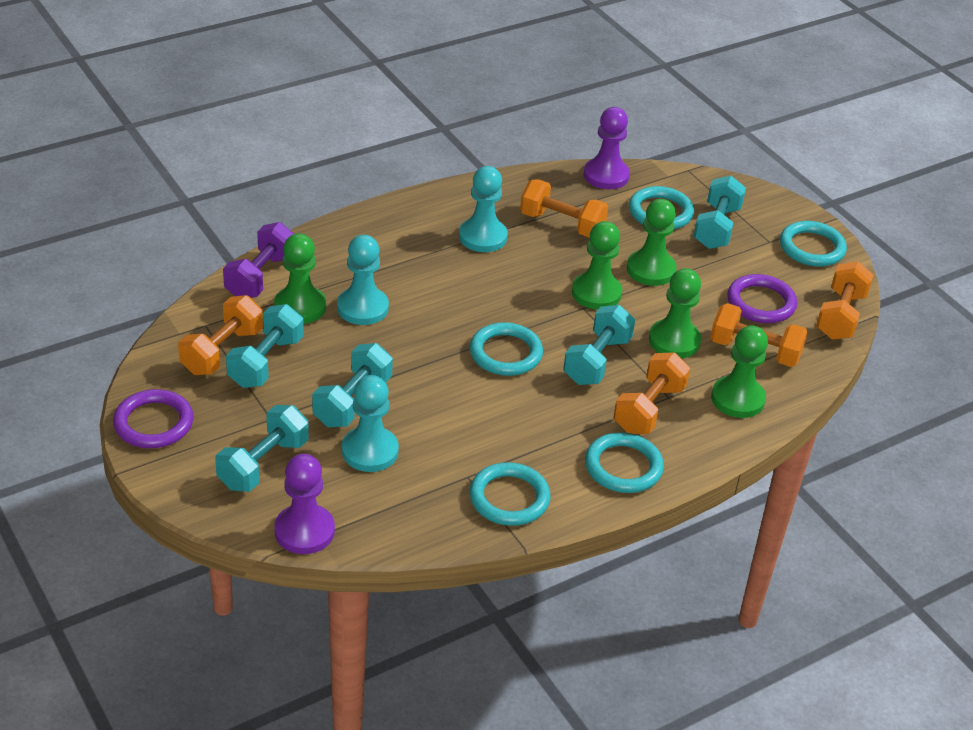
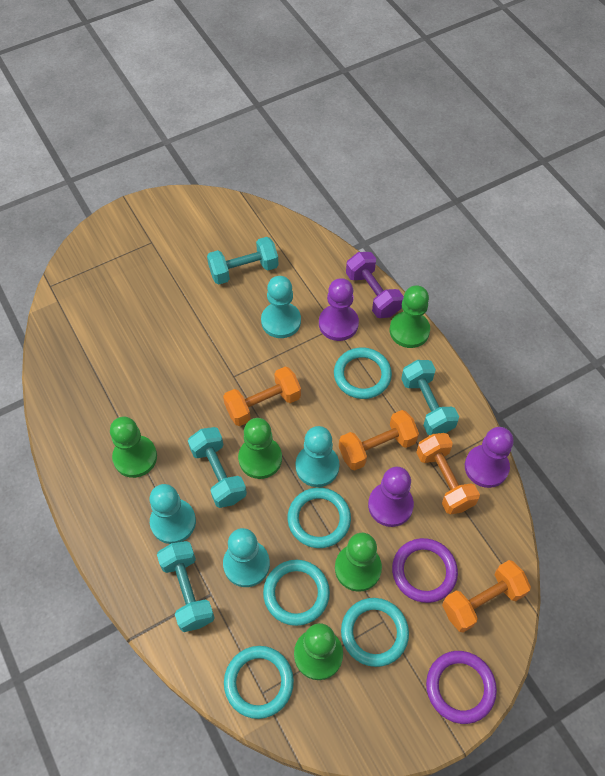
orange dumbbell: 5 -> 4
purple pawn: 2 -> 3
turquoise dumbbell: 5 -> 4
turquoise pawn: 3 -> 4

